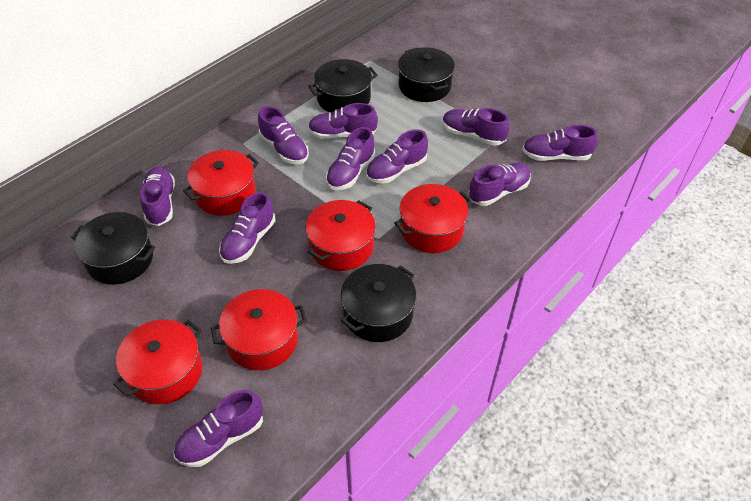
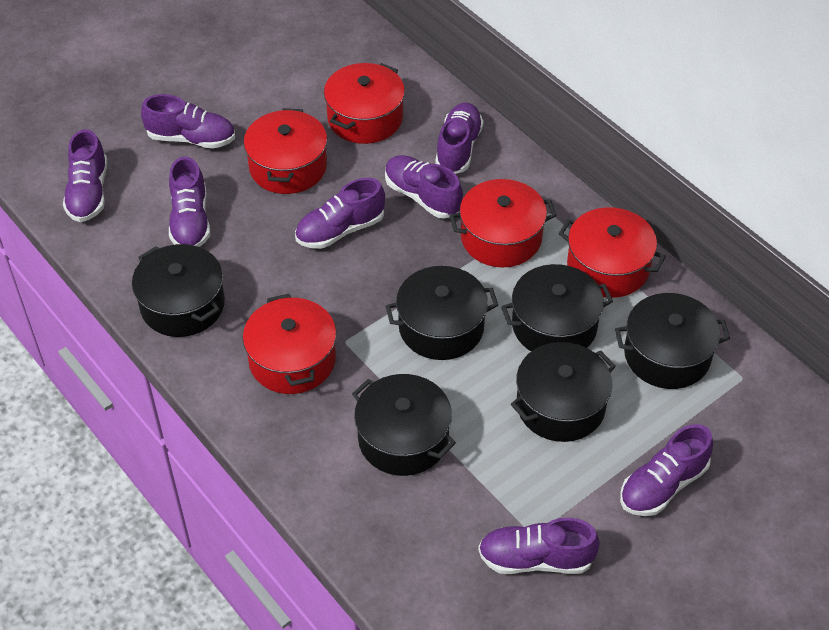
black pot: 4 -> 6
purple shoe: 10 -> 8

